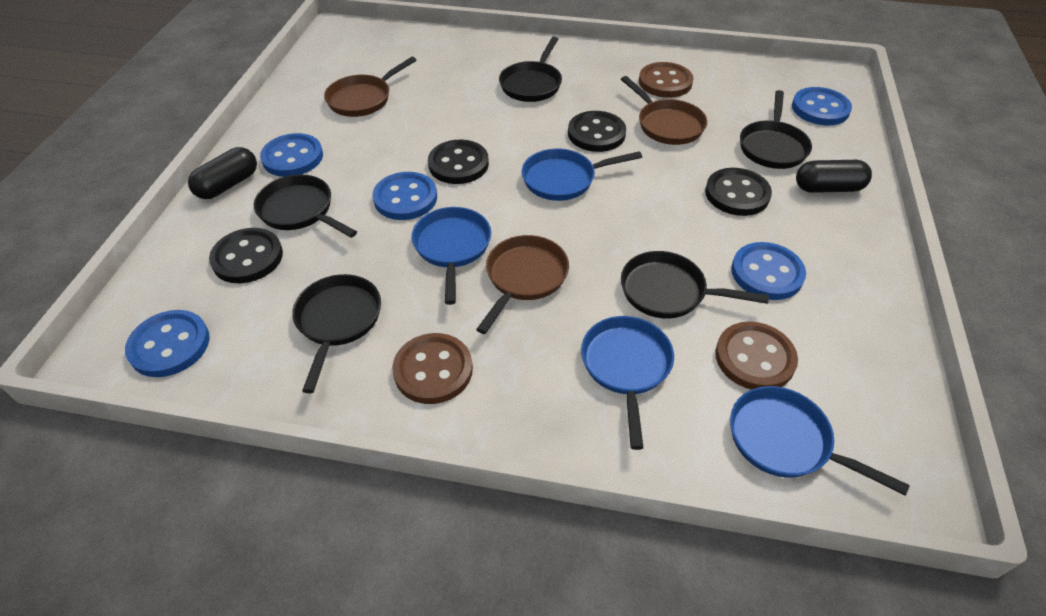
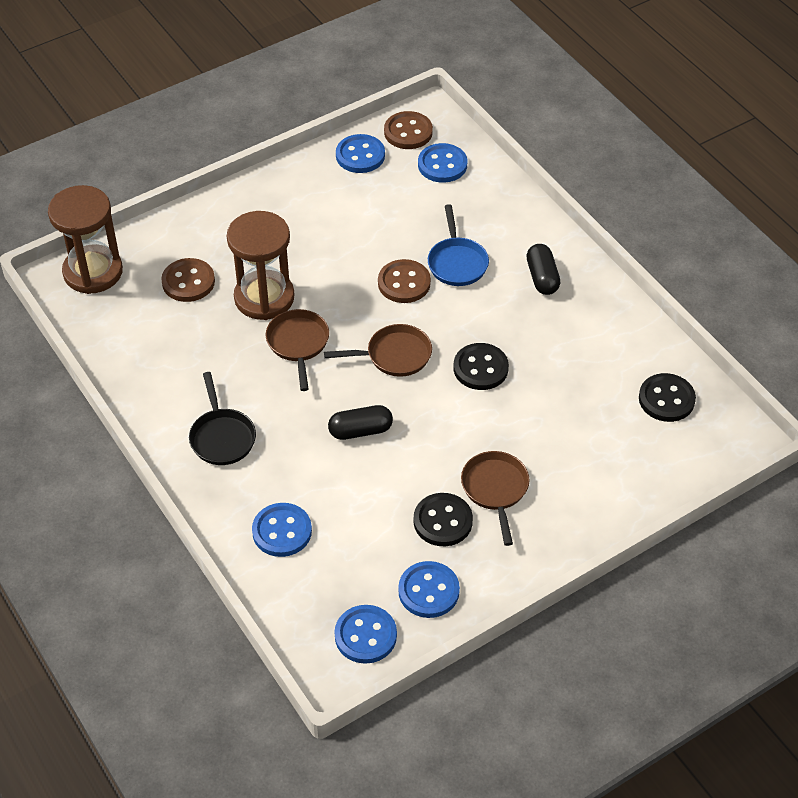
black button: 4 -> 3
black pan: 5 -> 1
blue pan: 4 -> 1
brown hourglass: 0 -> 2

